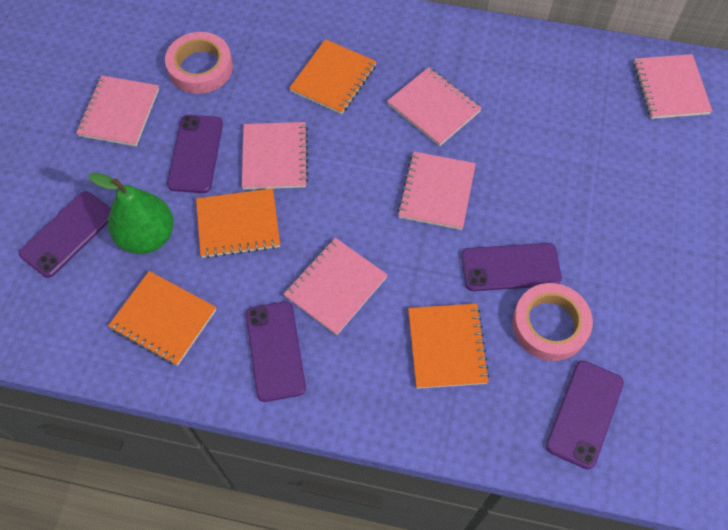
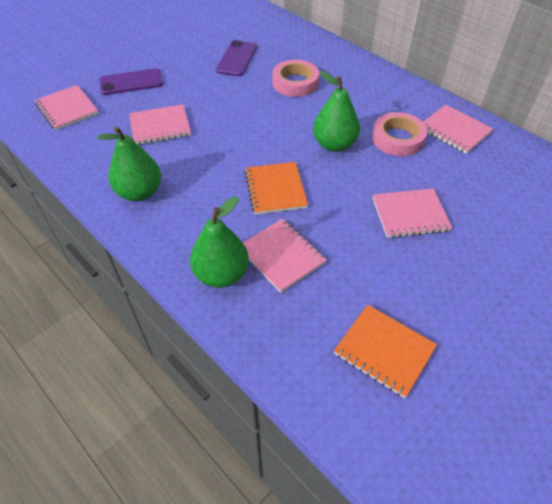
green pear: 1 -> 3
orange notebook: 4 -> 2
pink notebook: 6 -> 5
purple phone: 5 -> 2

